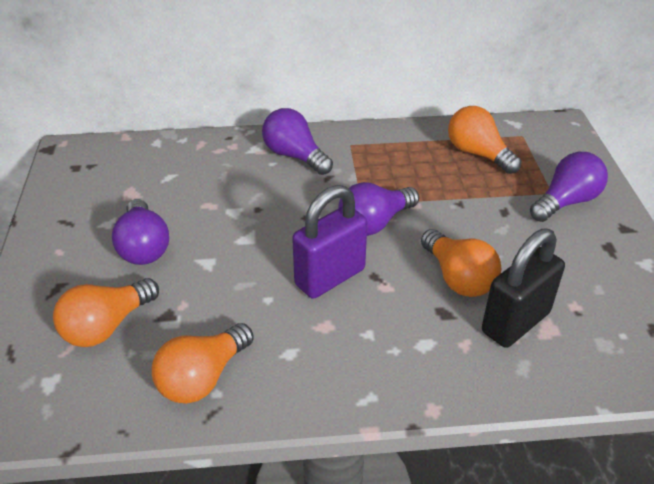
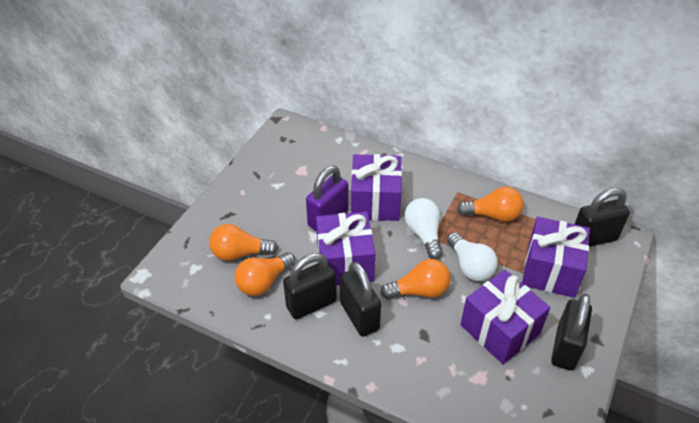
black padlock: 1 -> 4
purple gift: 0 -> 4
purple light bulb: 4 -> 0
white light bulb: 0 -> 2

